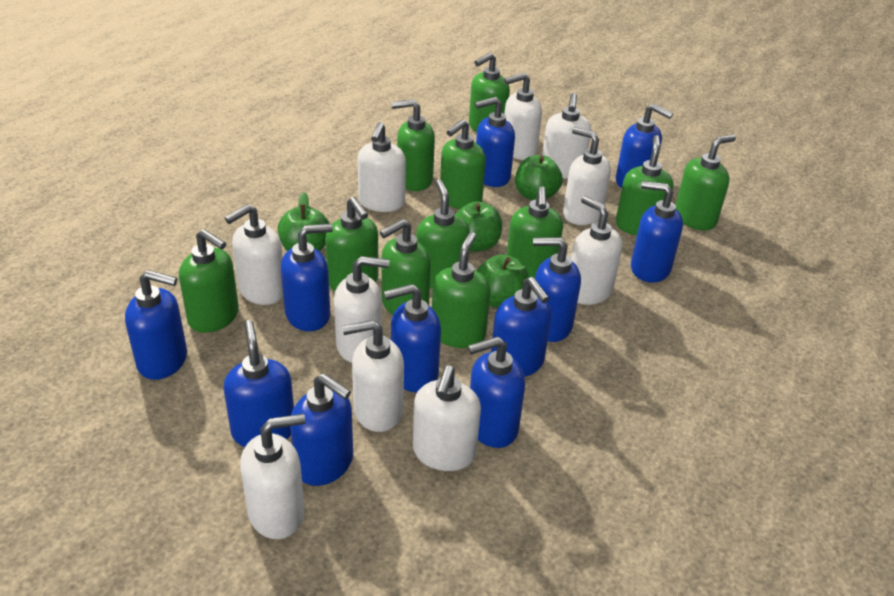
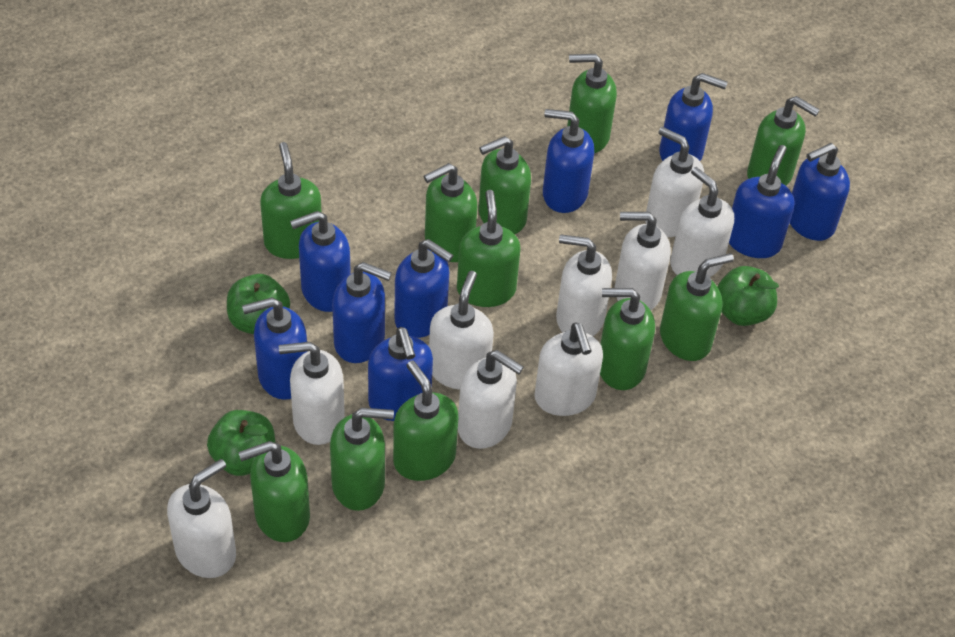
blue soap dispenser: 11 -> 9
green apple: 4 -> 3
white soap dispenser: 10 -> 9

